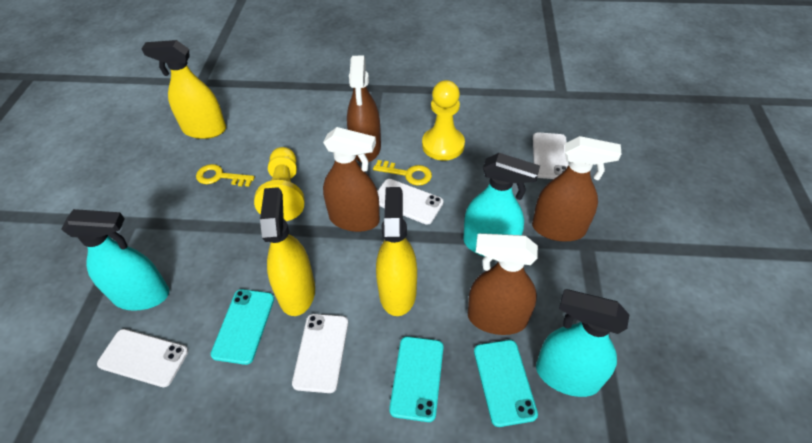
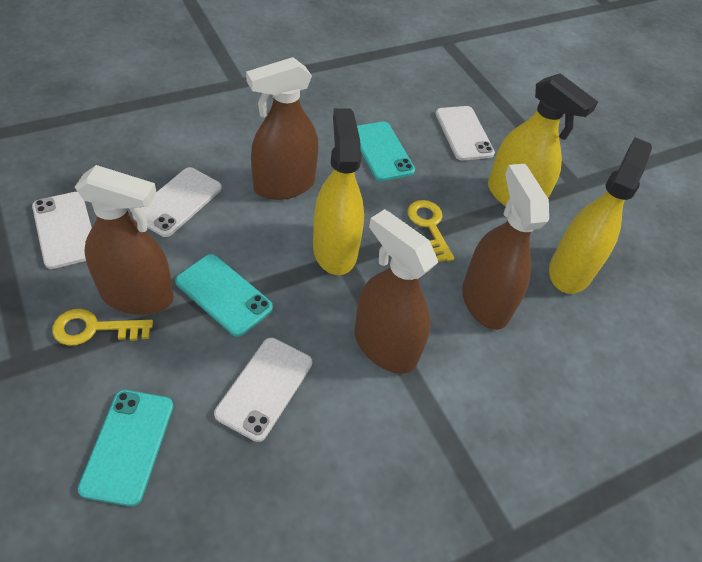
turquoise spray bottle: 3 -> 0
yellow pawn: 2 -> 0

